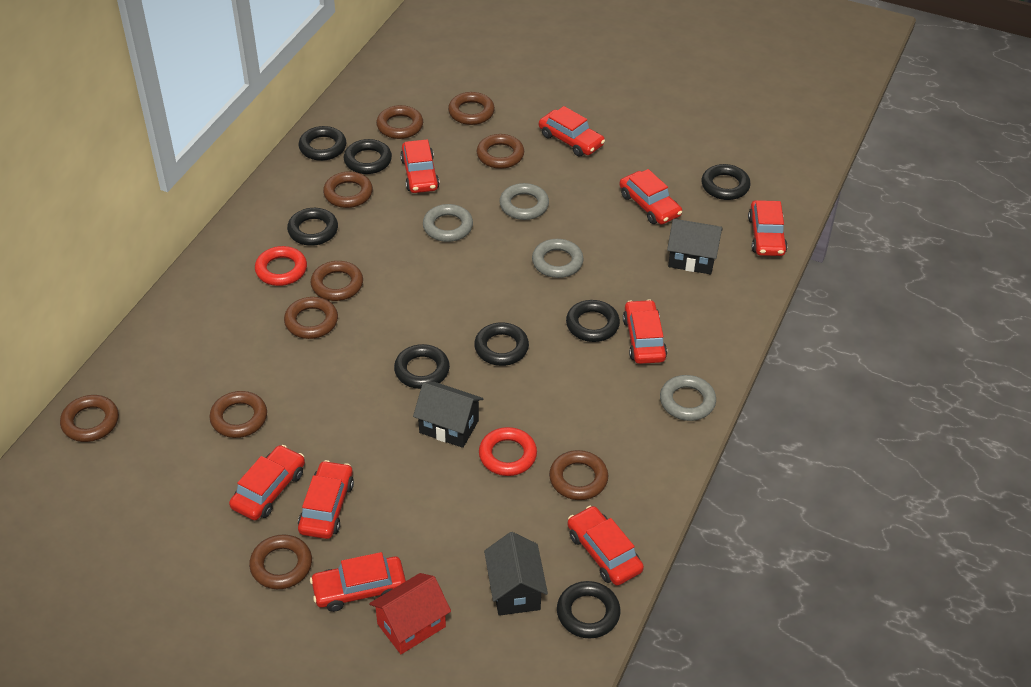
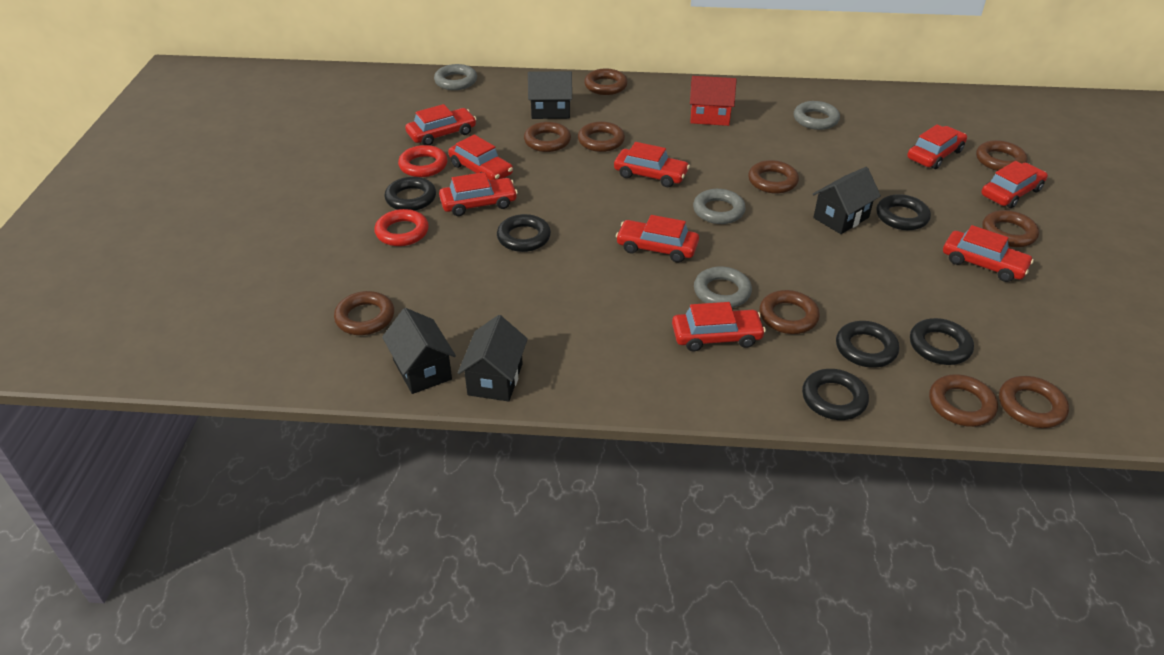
black house: 3 -> 4
black ring: 8 -> 6

